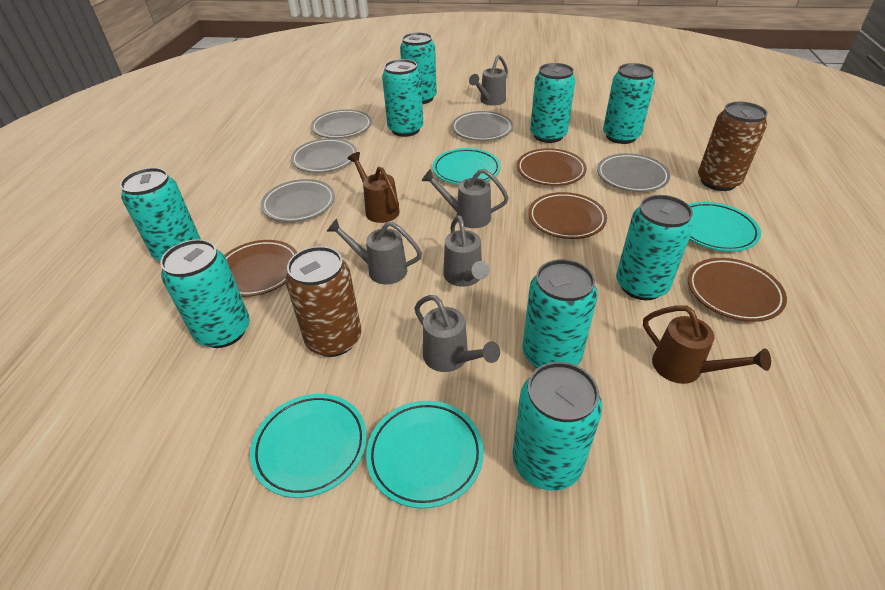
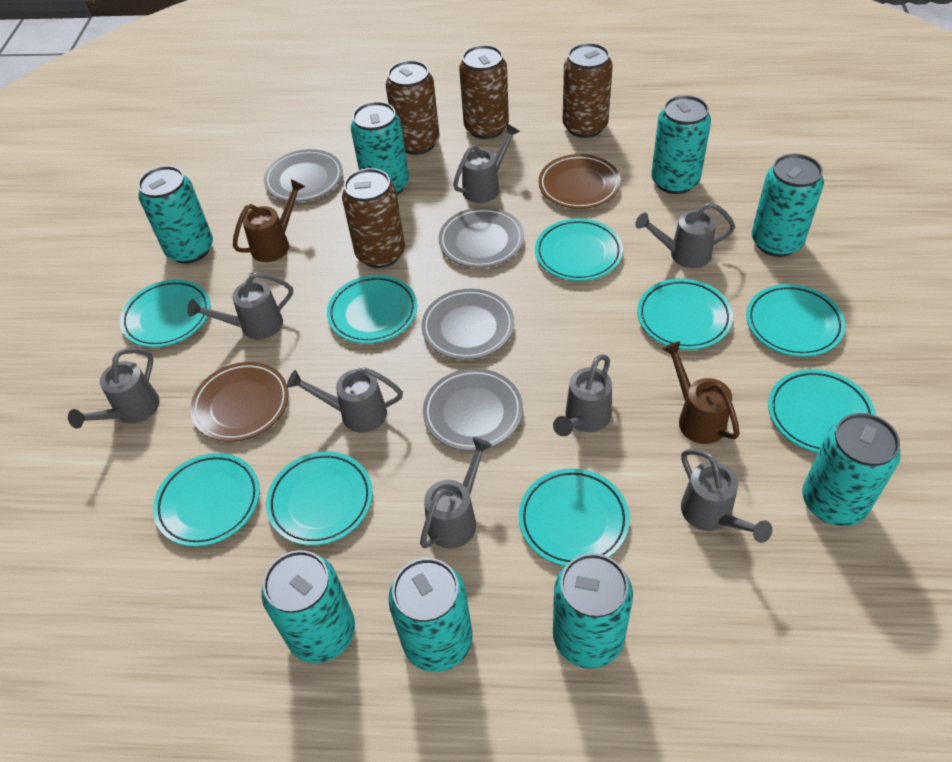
brown can: 2 -> 4
brown plate: 4 -> 2
grey plate: 5 -> 4
grey watering can: 5 -> 8
turquoise can: 9 -> 8
turquoise plate: 4 -> 9

